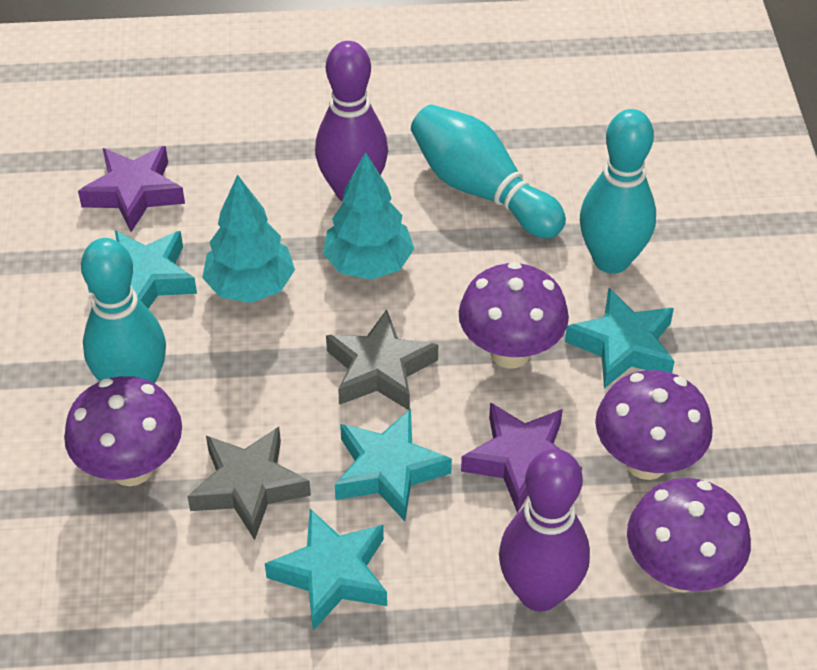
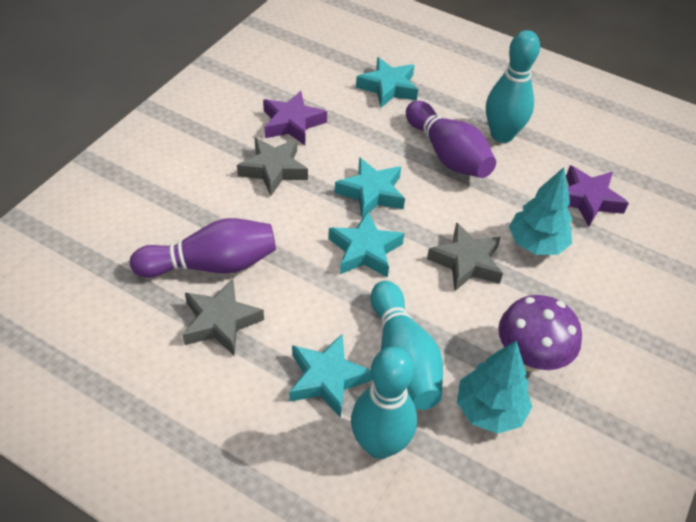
grey star: 2 -> 3
purple mushroom: 4 -> 1

